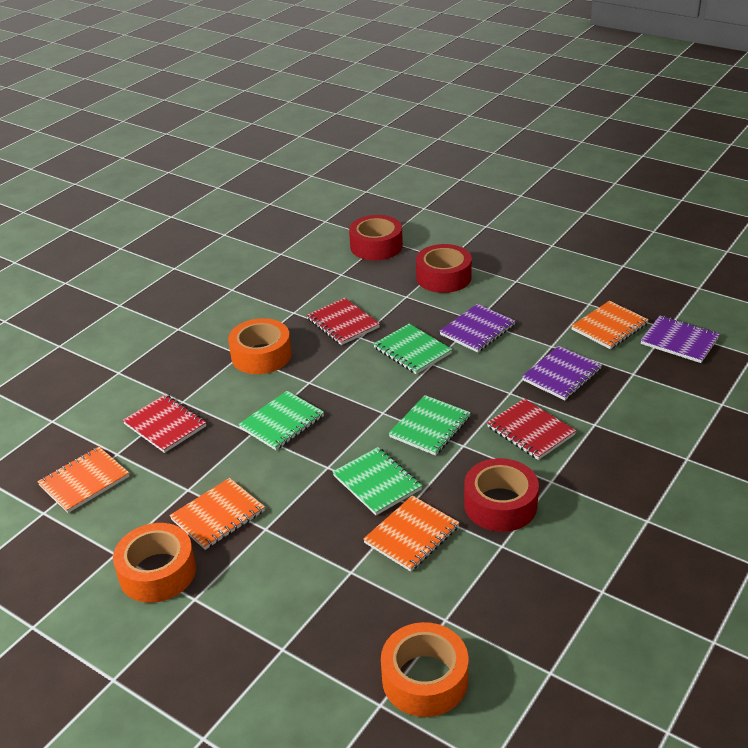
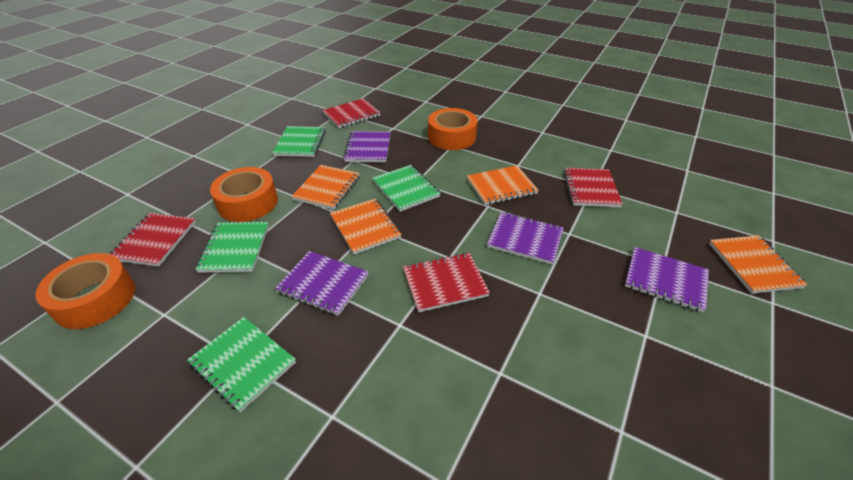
purple notebook: 3 -> 4
red notebook: 3 -> 4
red tape: 3 -> 0

